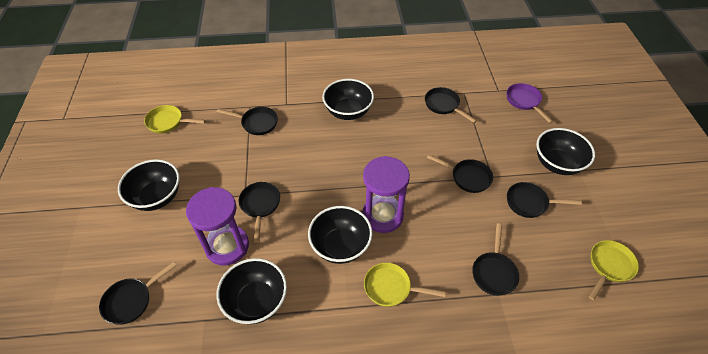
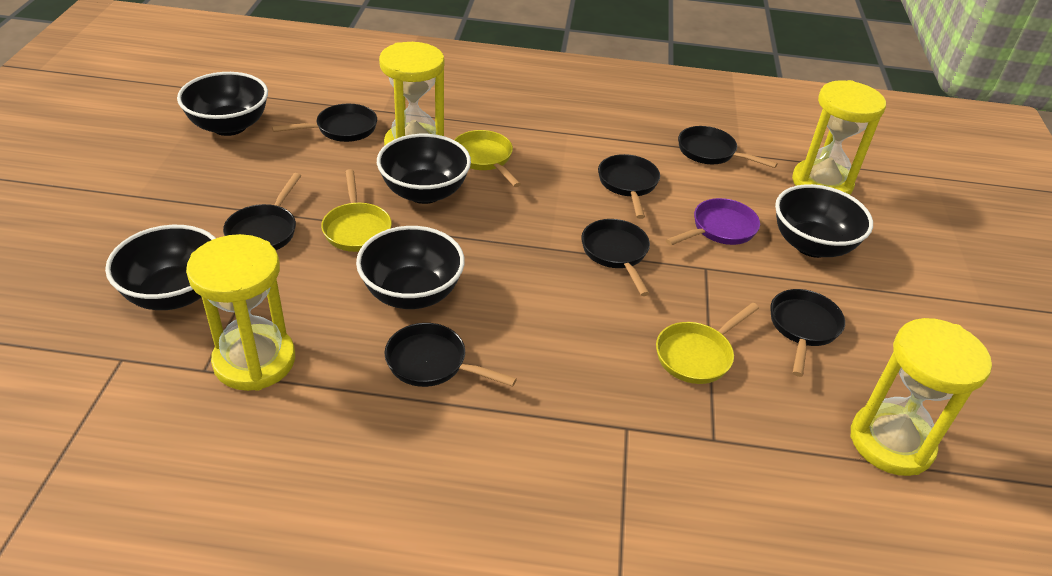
purple hourglass: 2 -> 0
yellow hourglass: 0 -> 4

